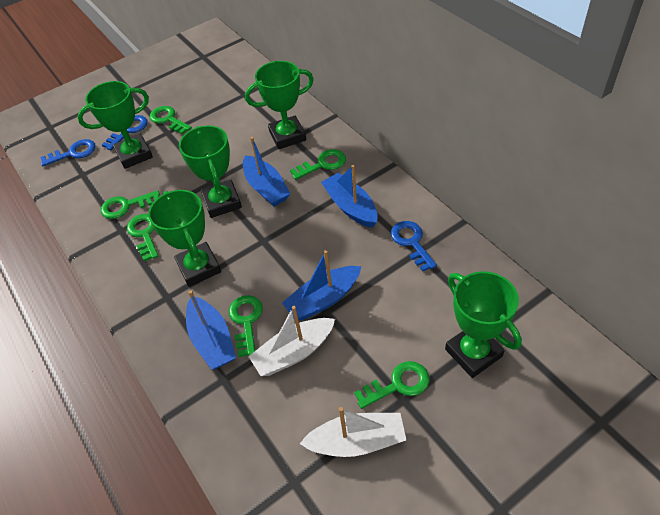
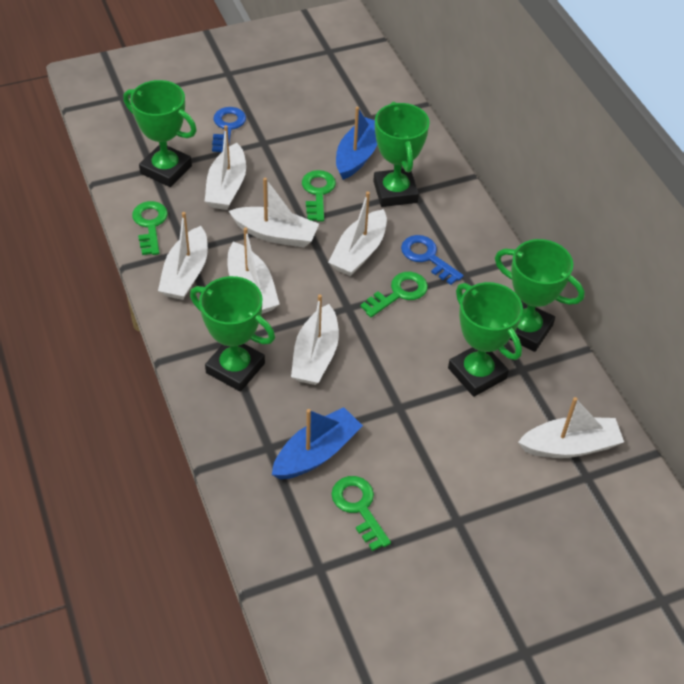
blue boat: 4 -> 2
blue key: 3 -> 2
green key: 6 -> 4
white boat: 2 -> 7

